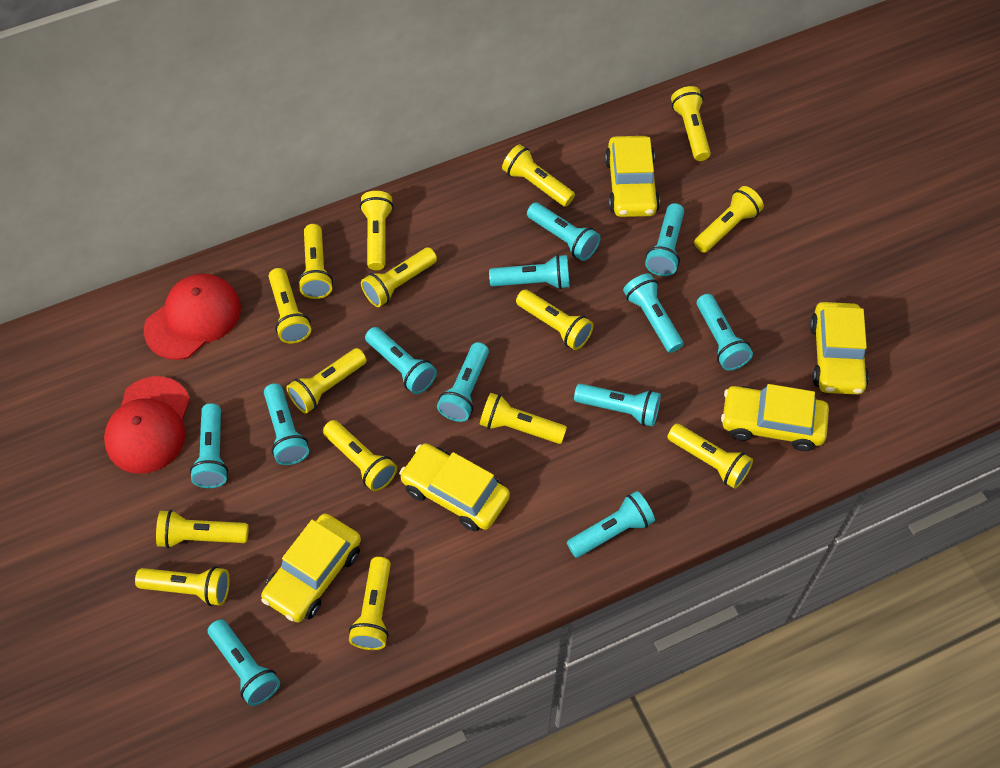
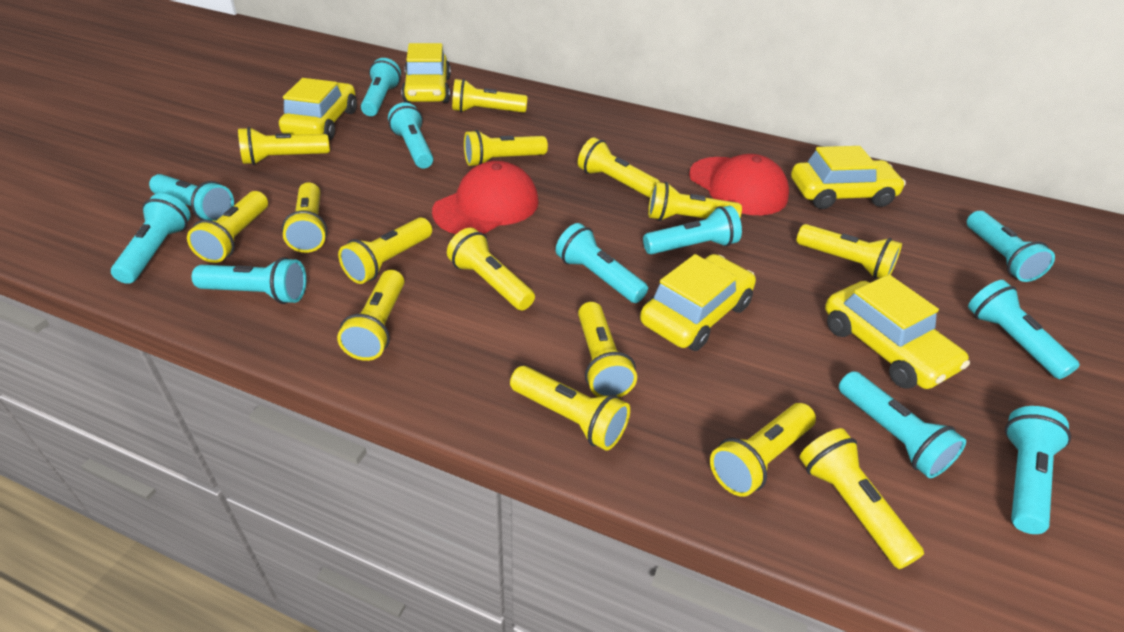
turquoise flashlight: 12 -> 11

